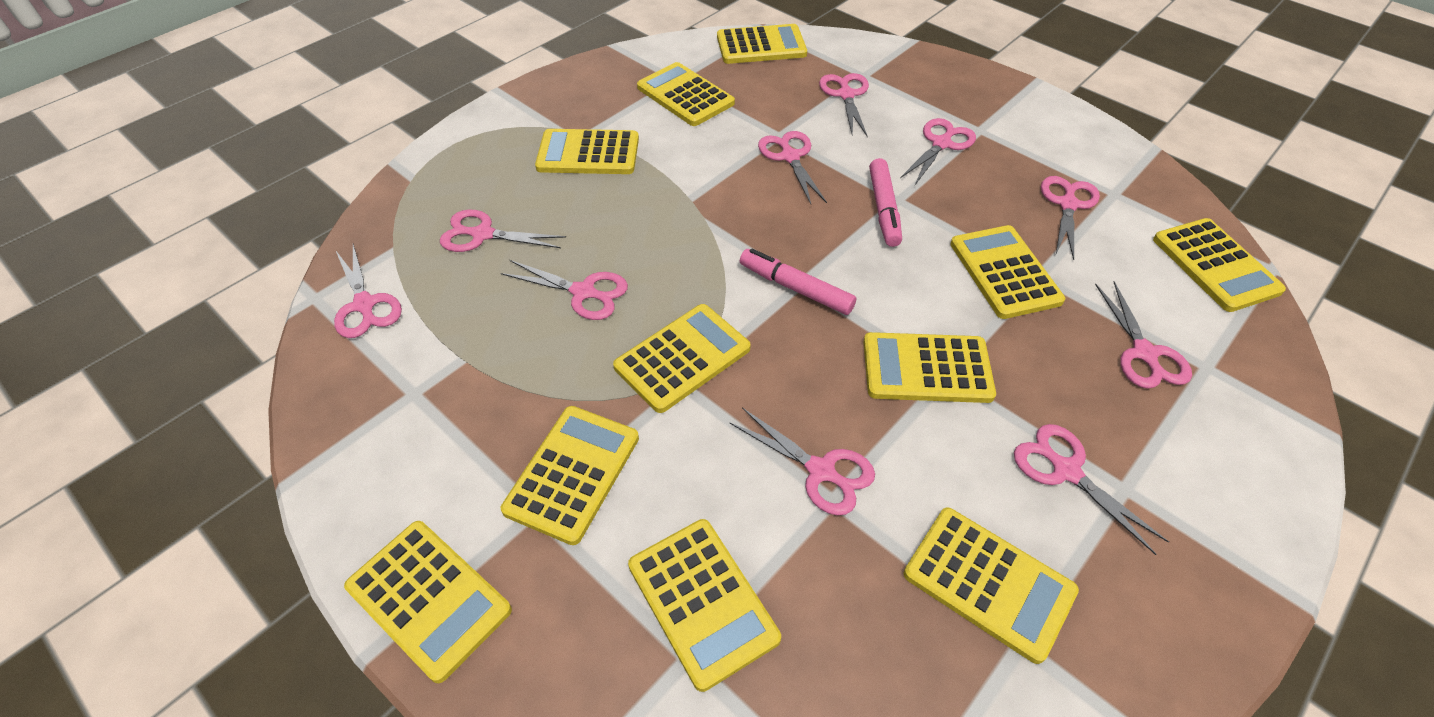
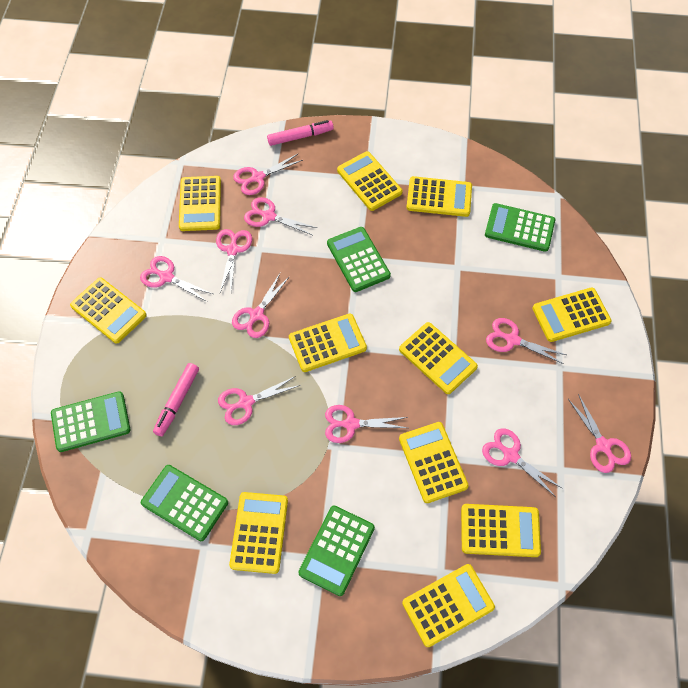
green calculator: 0 -> 5

